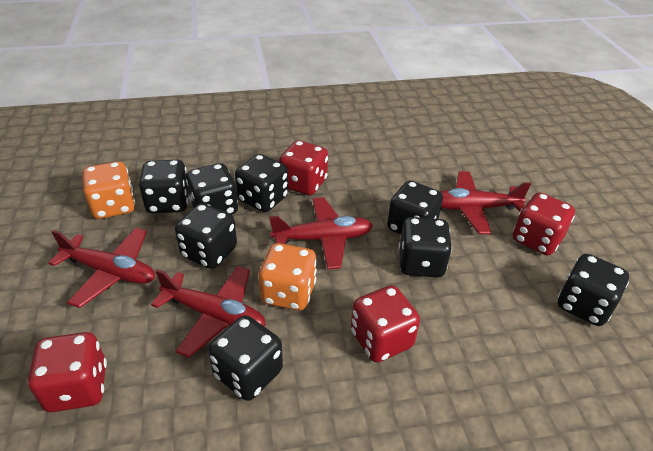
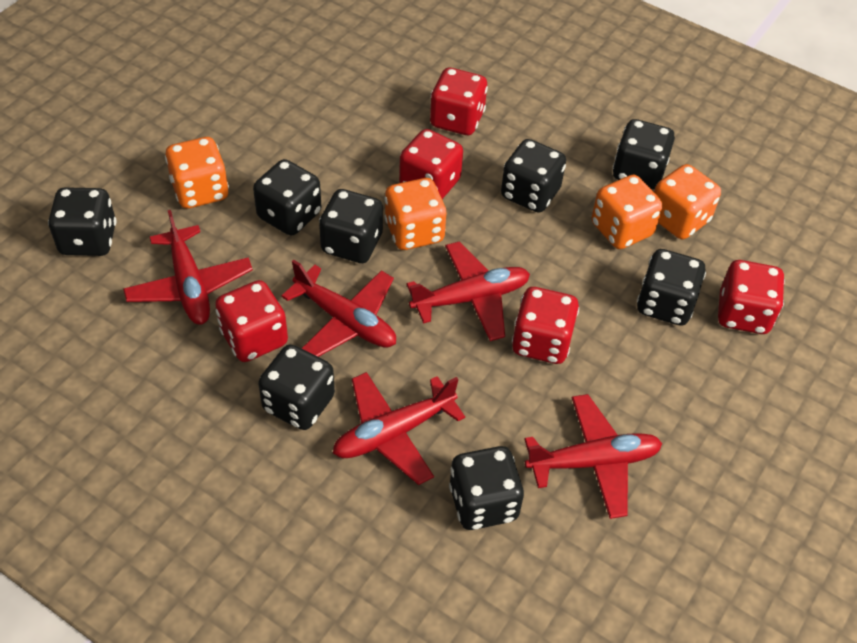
orange dice: 2 -> 4
red dice: 4 -> 5
red plane: 4 -> 5

